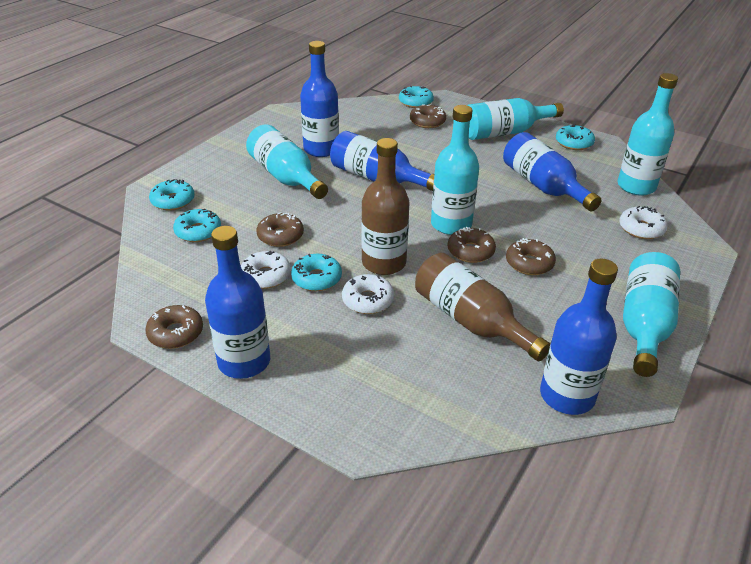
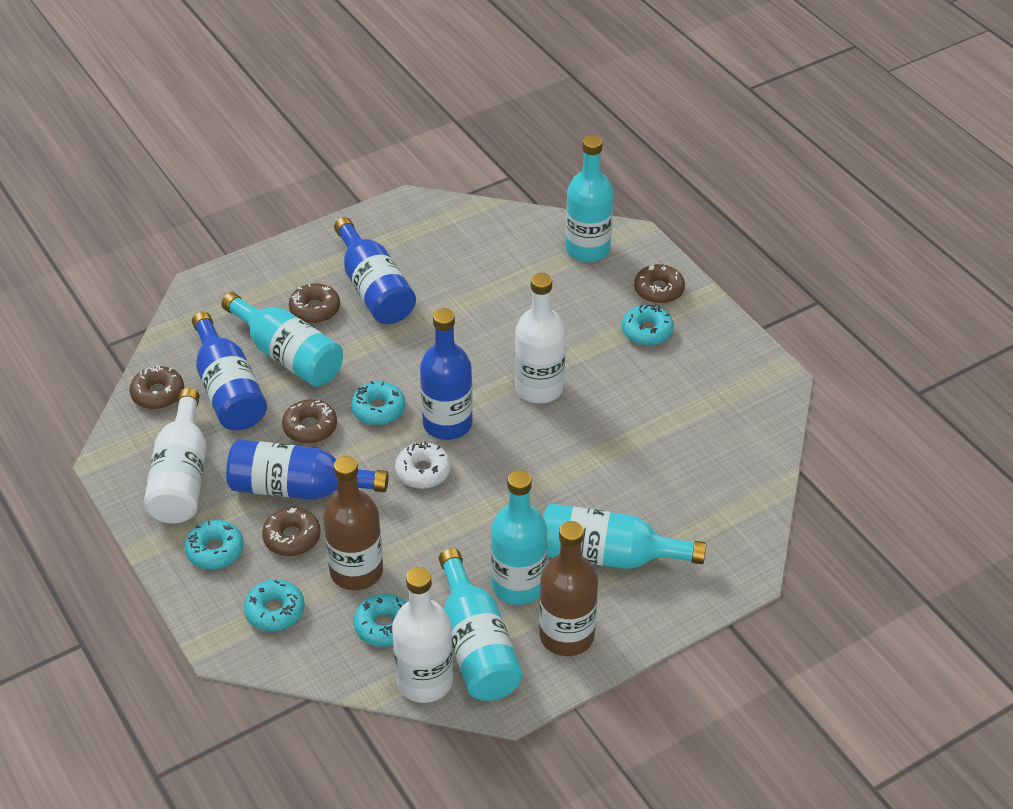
blue bottle: 5 -> 4
white bottle: 0 -> 3
white donut: 3 -> 1

